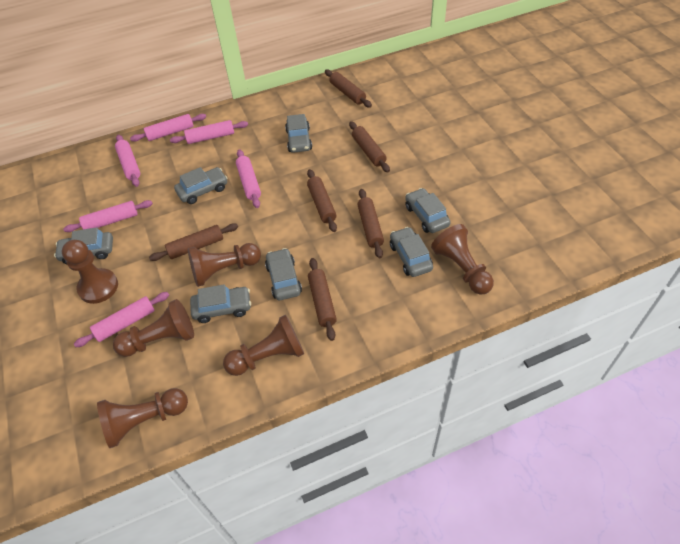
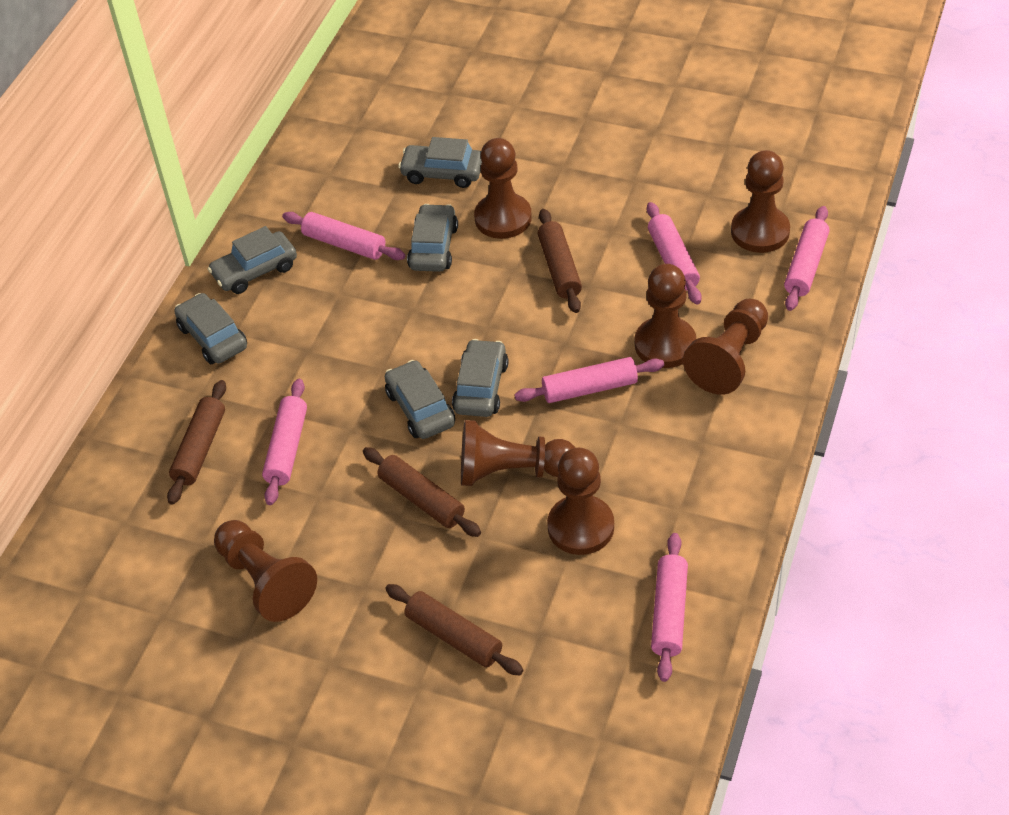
brown pawn: 6 -> 7
brown rolling pin: 6 -> 4
grey car: 7 -> 6

